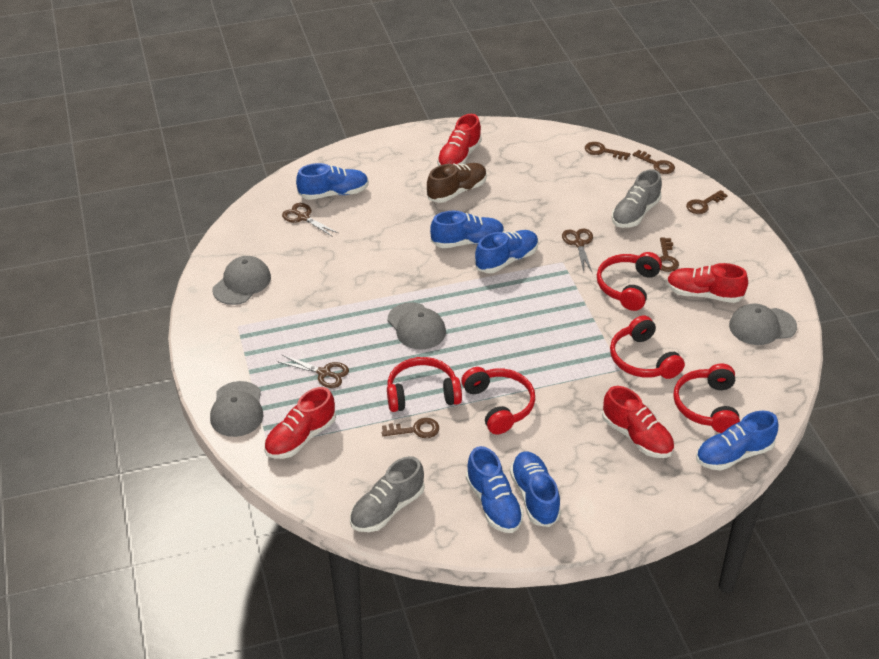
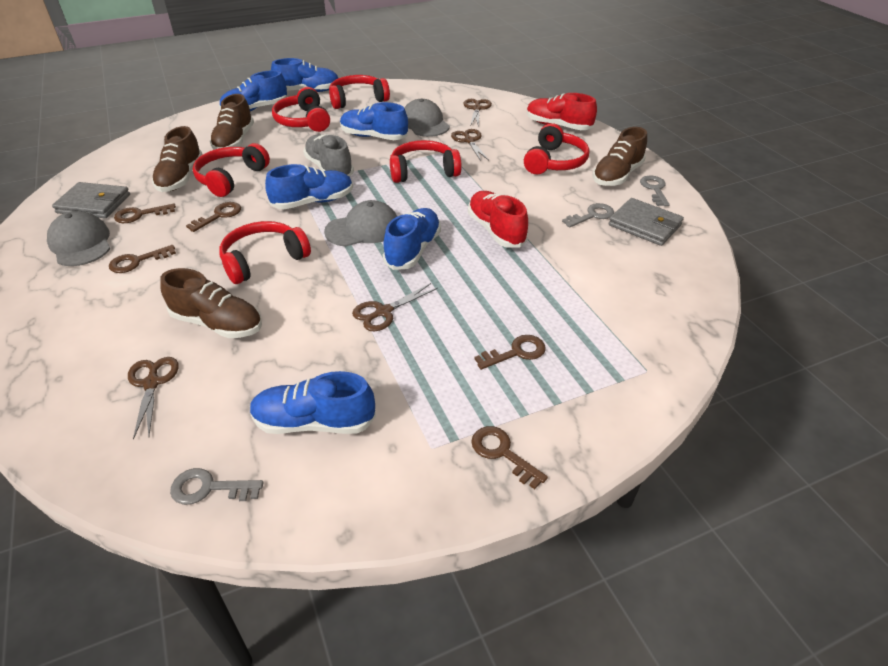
brown scissors: 3 -> 4
brown shoe: 1 -> 4
grey cap: 4 -> 3
grey key: 0 -> 3
grey shoe: 2 -> 1
grey wallet: 0 -> 2
red headphones: 5 -> 6
red shoe: 4 -> 2

